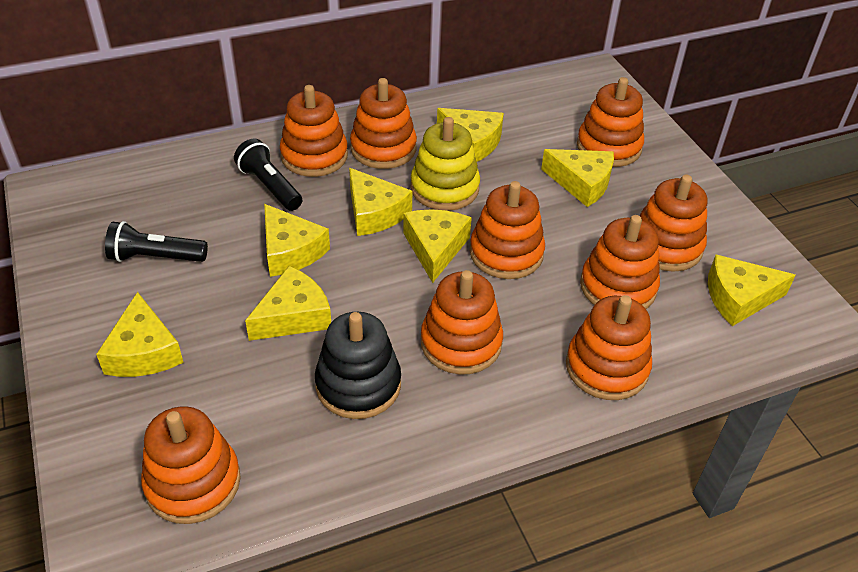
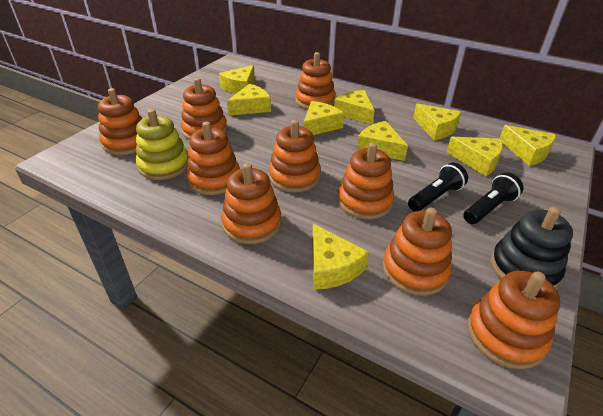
yellow cheese: 8 -> 9

